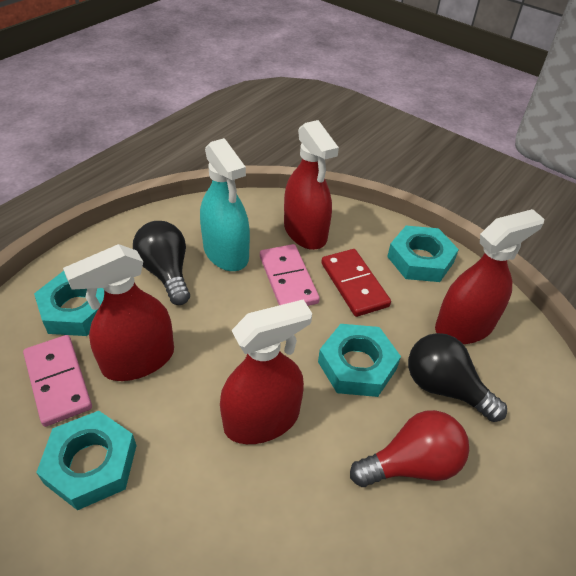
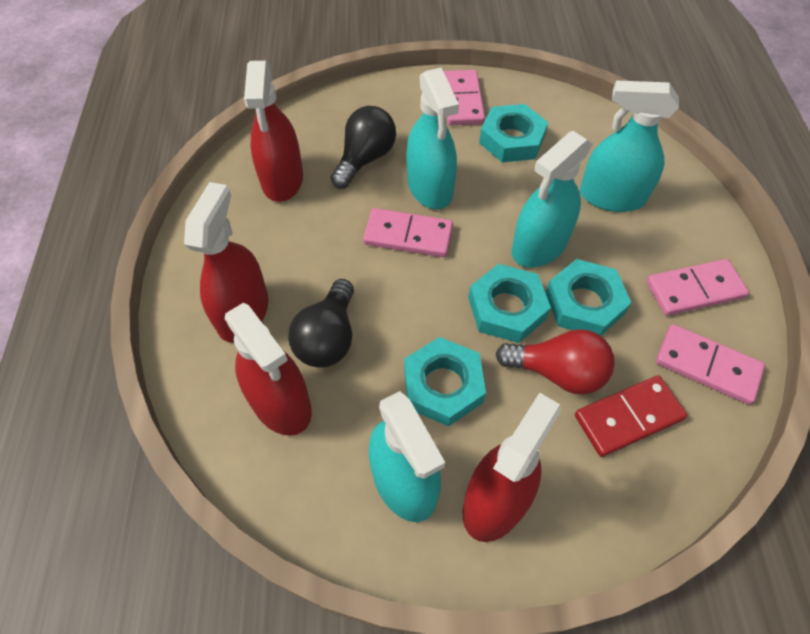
pink domino: 2 -> 4
turquoise spray bottle: 1 -> 4

